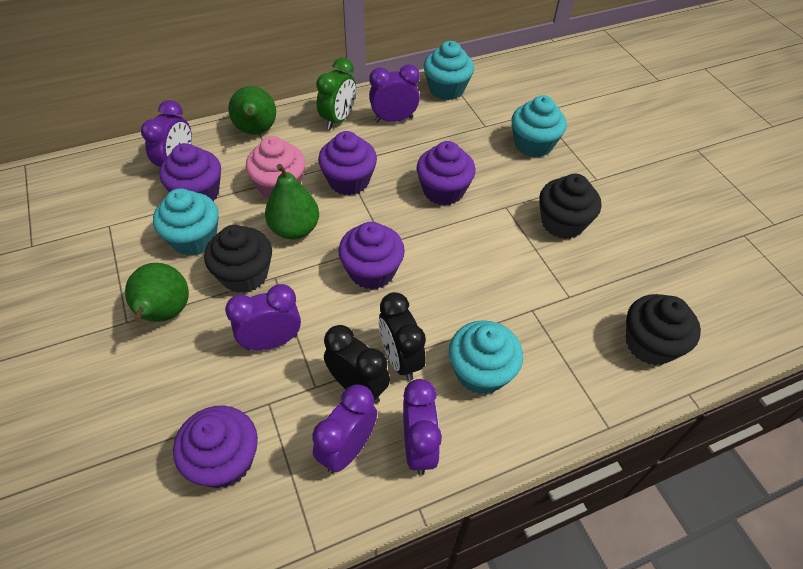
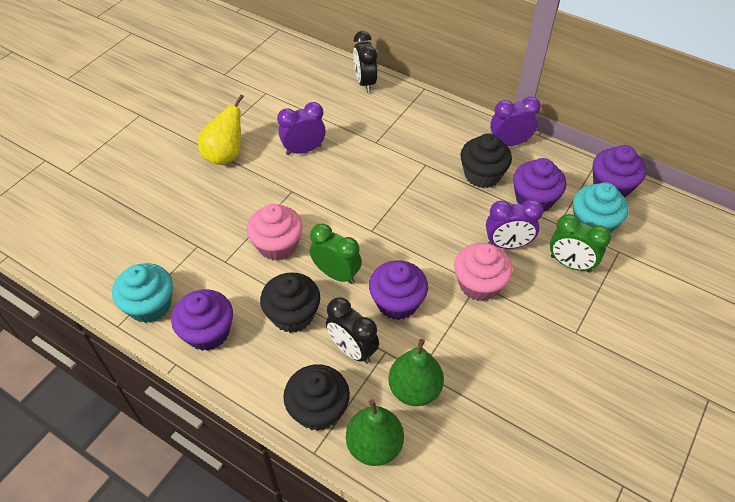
green clock: 1 -> 2
green pear: 3 -> 2
pink cupcake: 1 -> 2
purple clock: 5 -> 3
purple cupcake: 5 -> 4
turquoise cupcake: 4 -> 2
yellow pear: 0 -> 1

